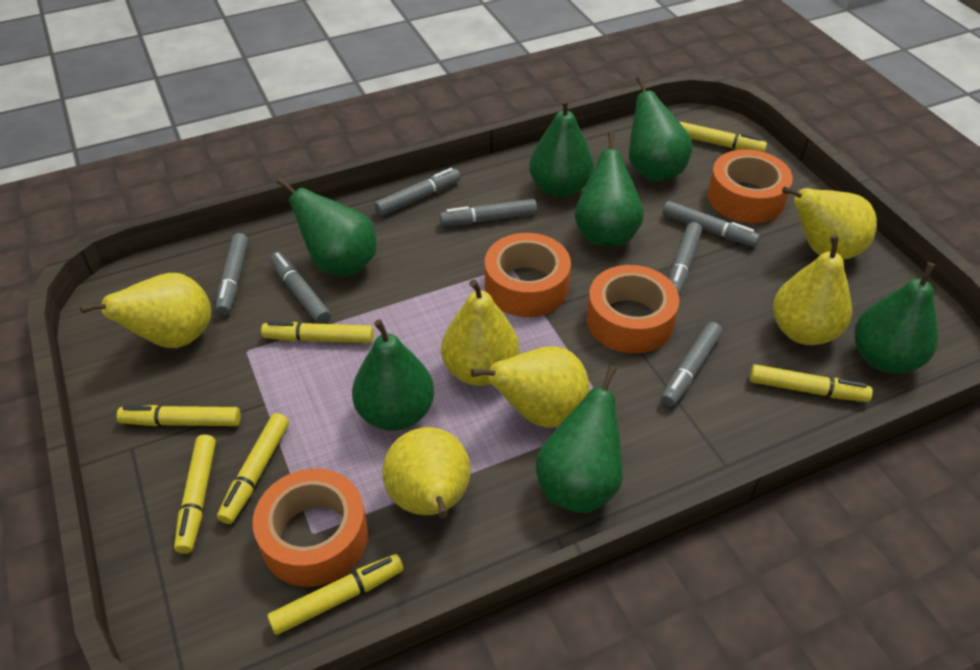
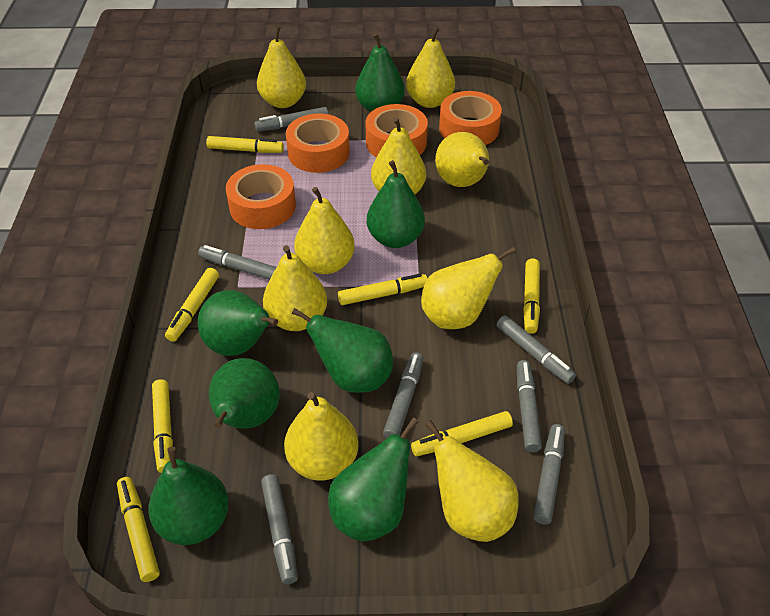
yellow pear: 6 -> 9

